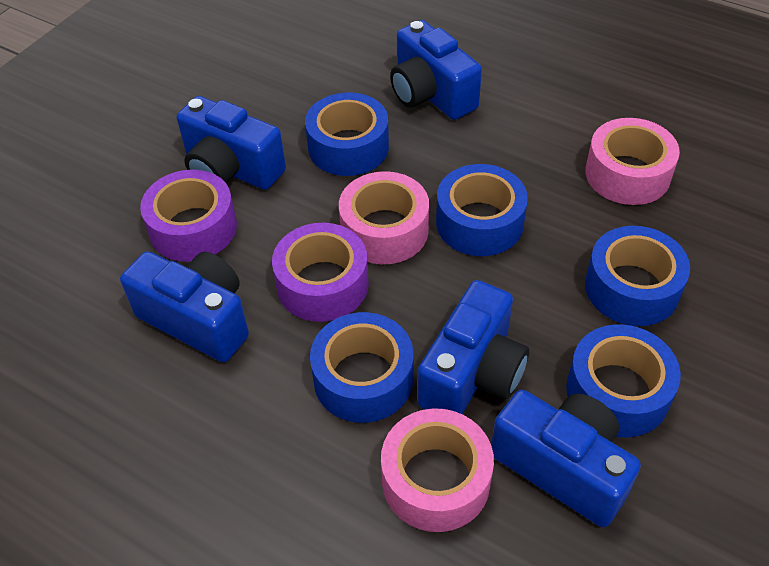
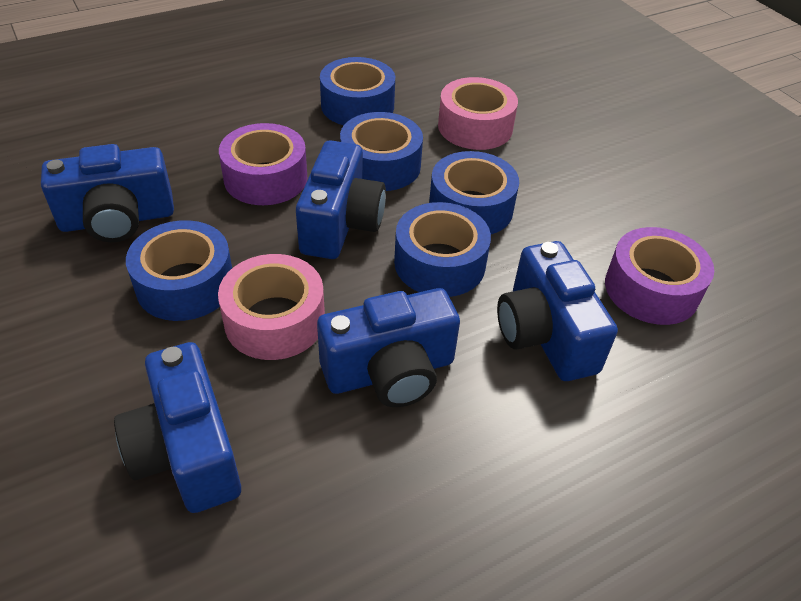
pink tape: 3 -> 2

